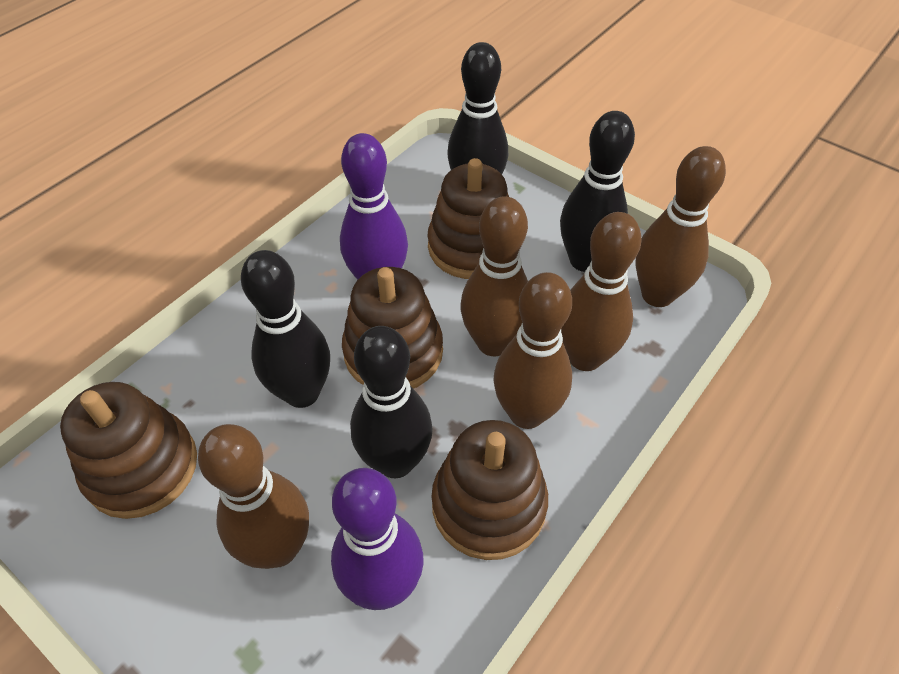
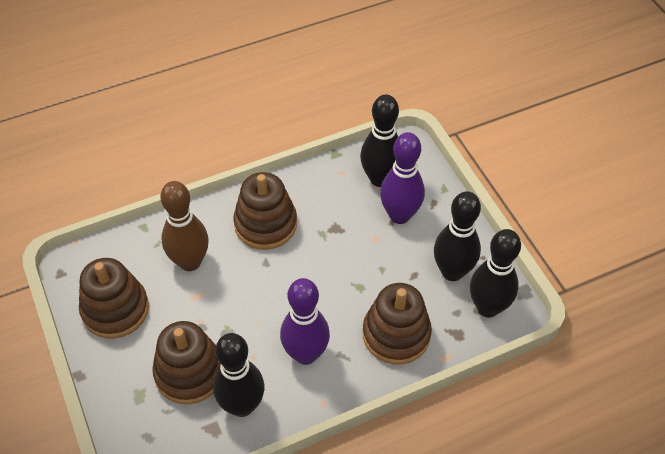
brown bowling pin: 5 -> 1

